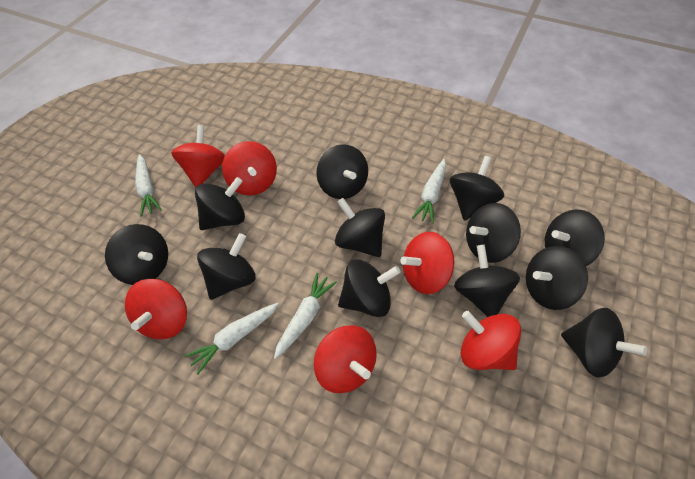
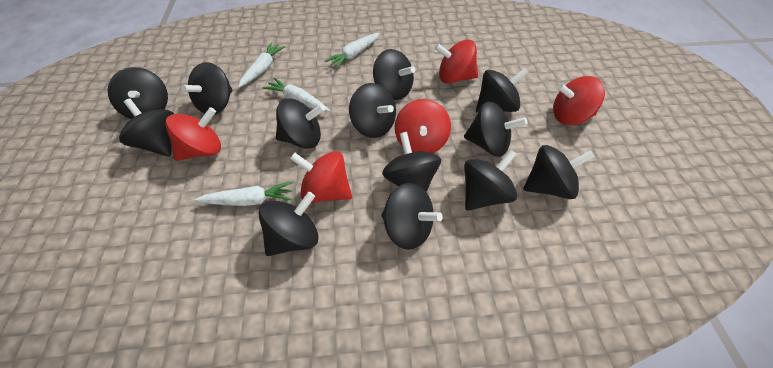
black spinning top: 12 -> 13
red spinning top: 6 -> 5

